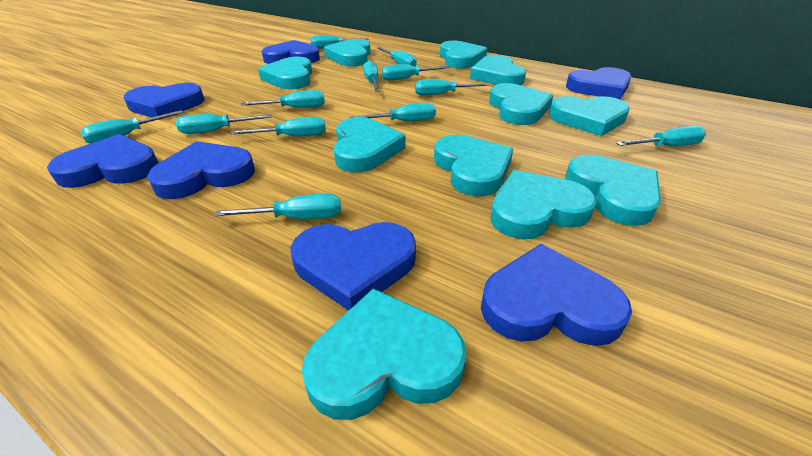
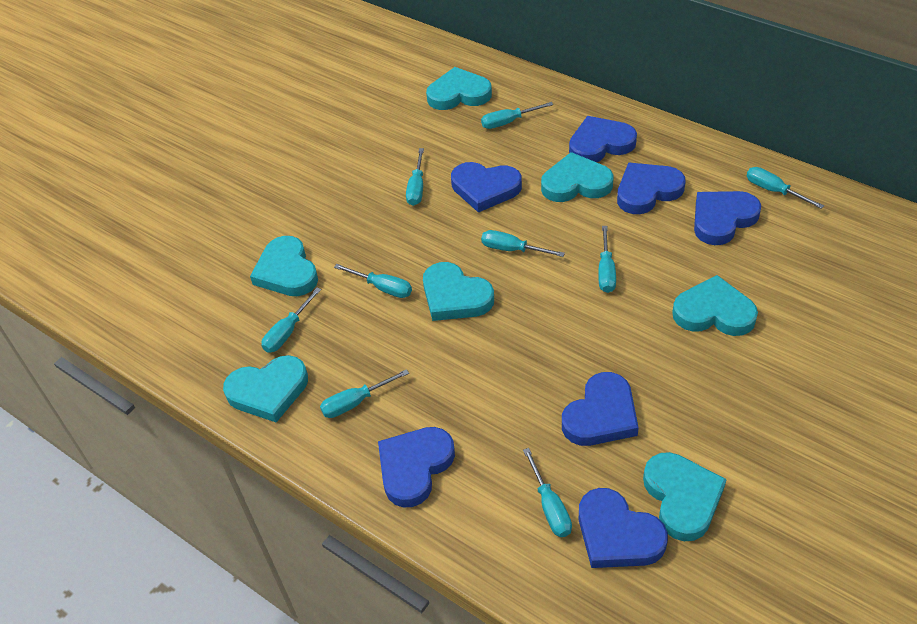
turquoise heart: 11 -> 7
turquoise screwdriver: 12 -> 9

